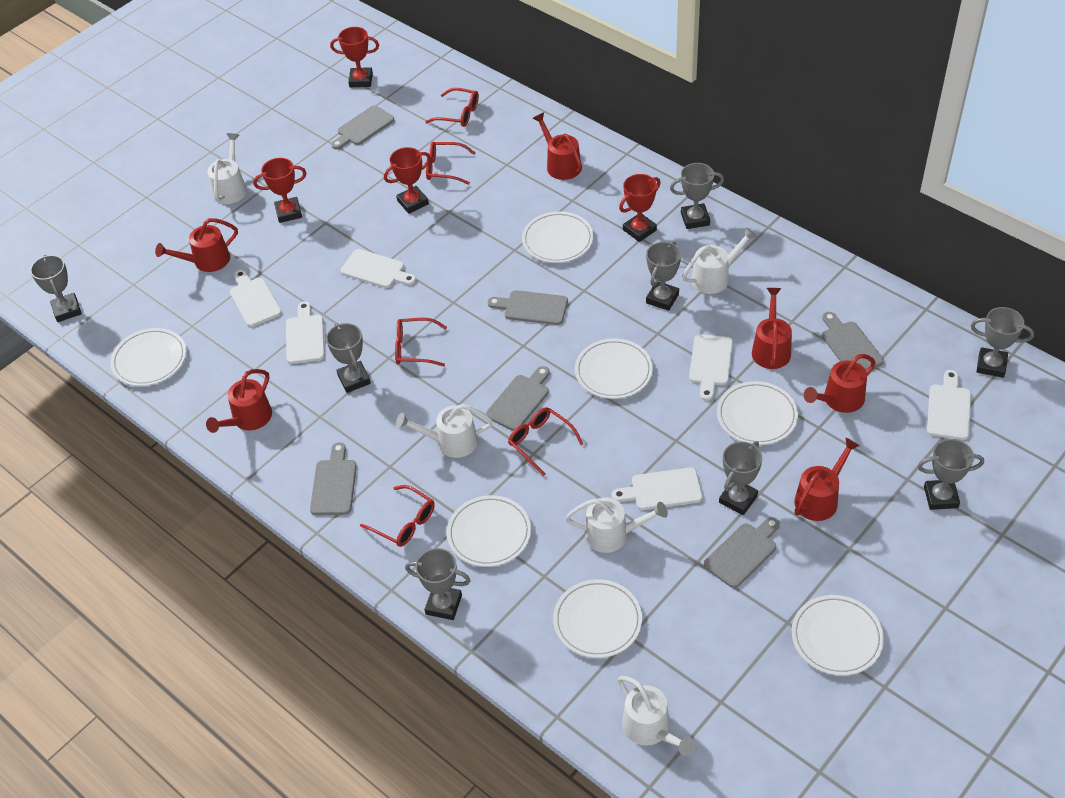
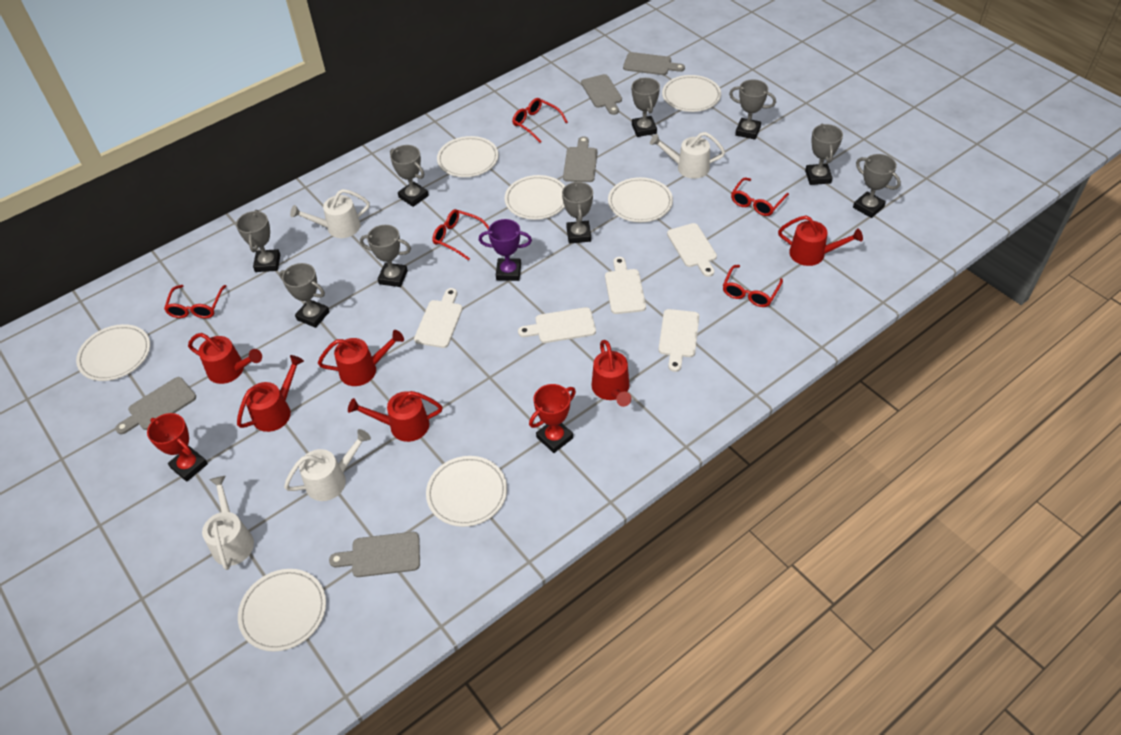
grey cutting board: 6 -> 5
grey trophy: 8 -> 9
purple trophy: 0 -> 1
red trophy: 4 -> 2
white cutting board: 6 -> 5
white watering can: 5 -> 4

